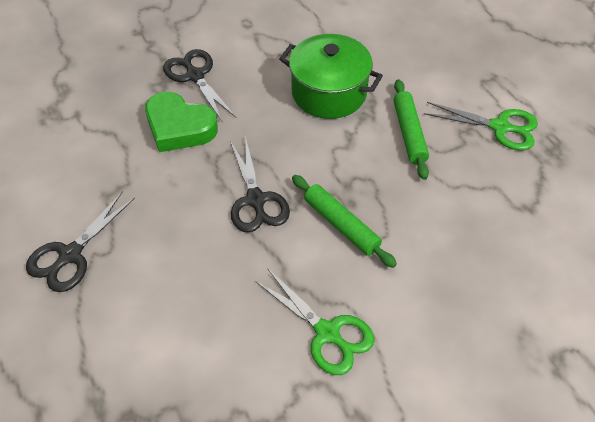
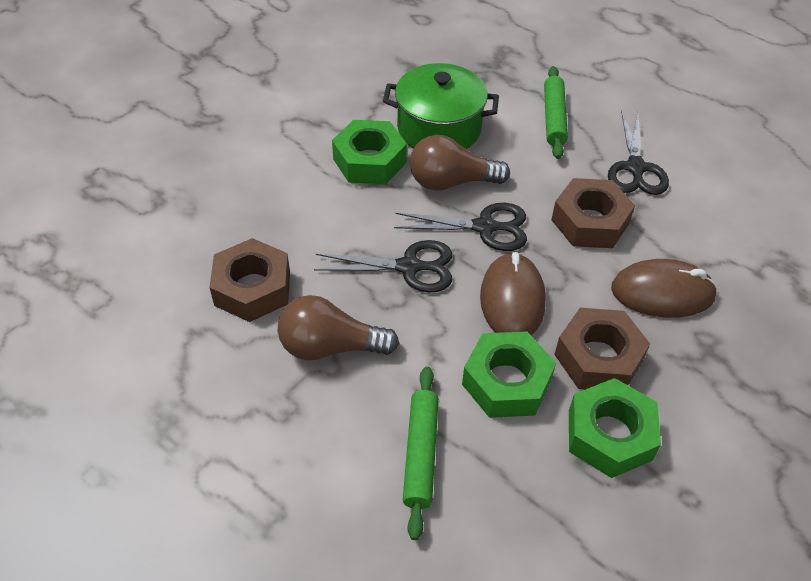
brown light bulb: 0 -> 2
brown mouse: 0 -> 2
brown nut: 0 -> 3
green heart: 1 -> 0
green nut: 0 -> 3
green scissors: 2 -> 0

